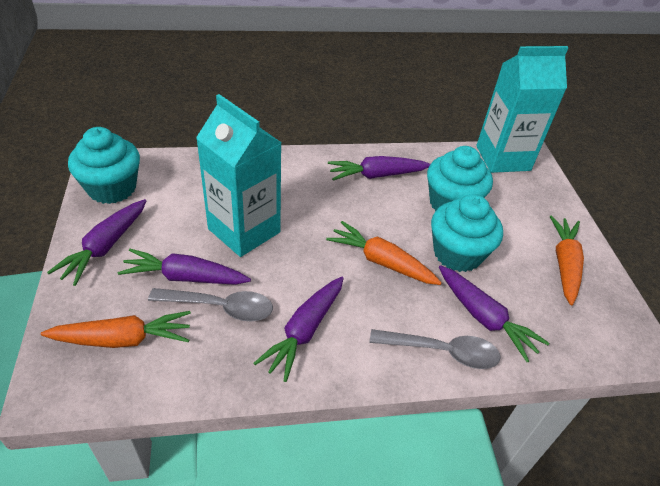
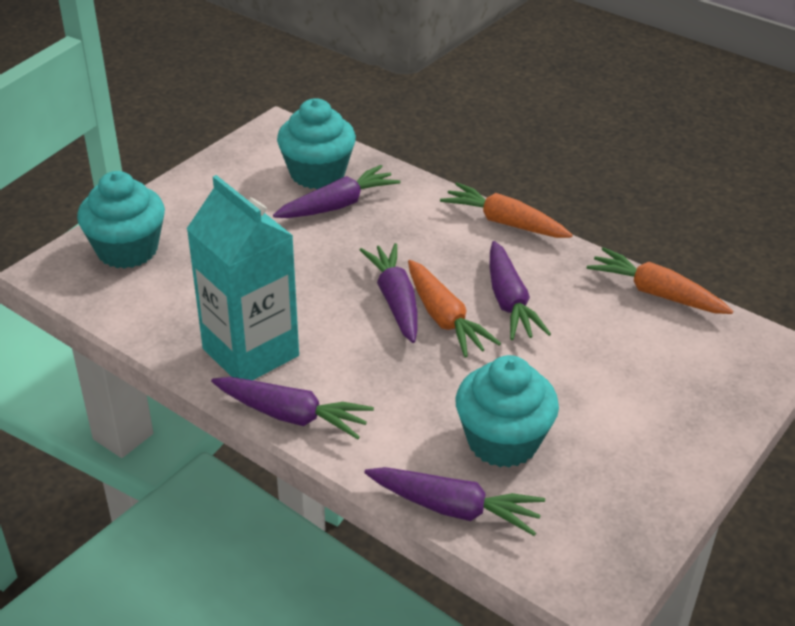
grey spoon: 2 -> 0
turquoise carton: 2 -> 1

